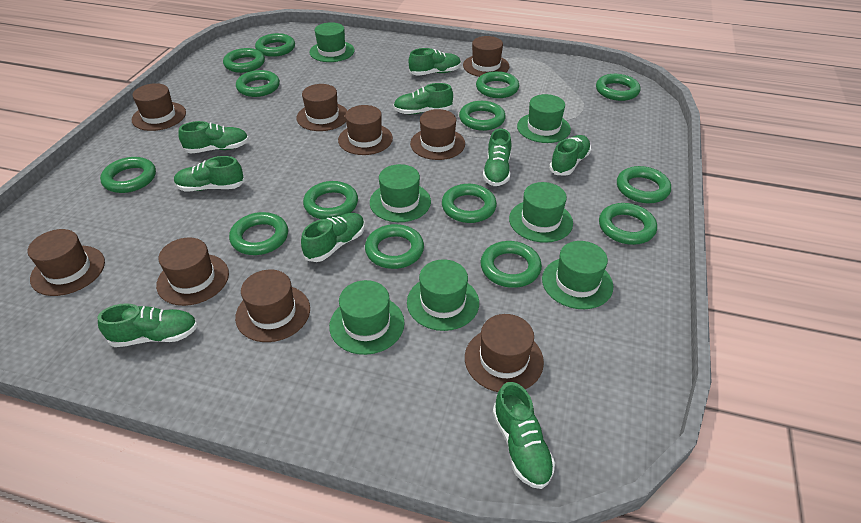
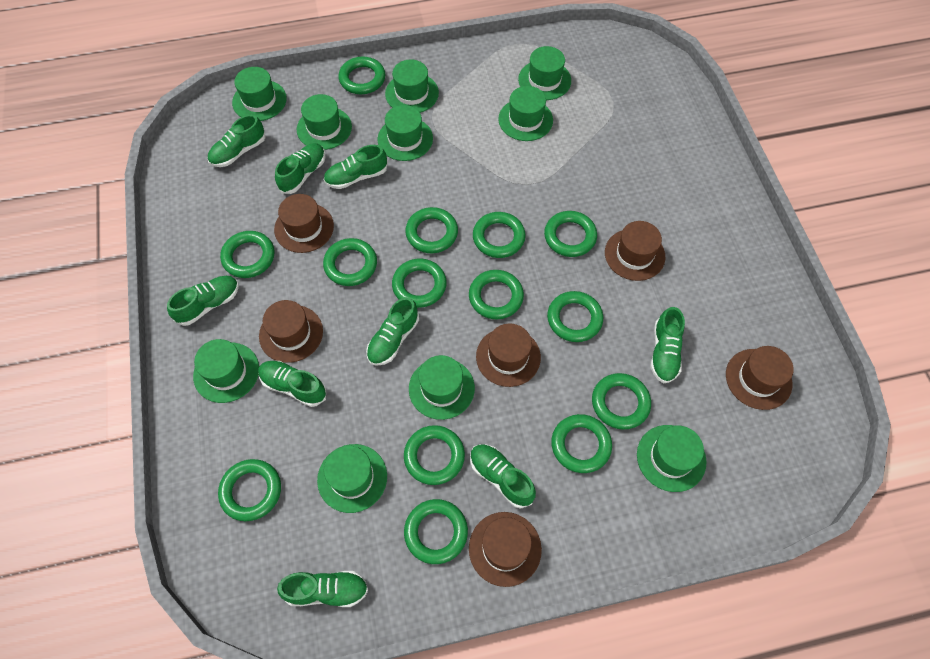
brown hat: 9 -> 6
green hat: 7 -> 10

